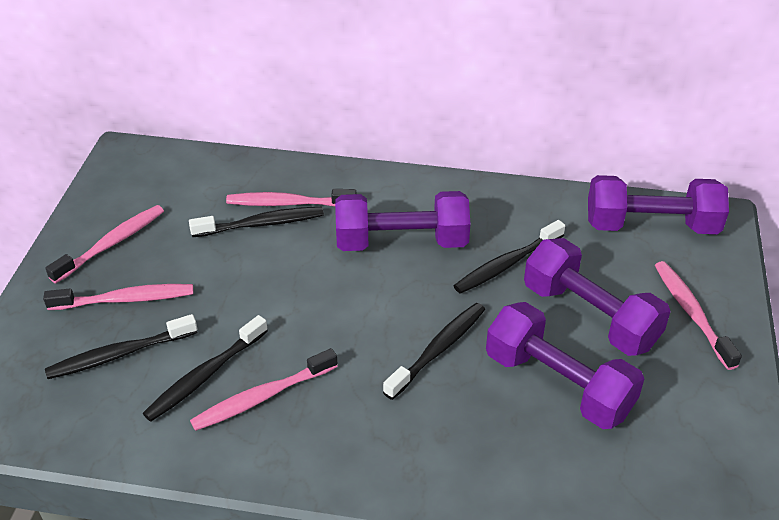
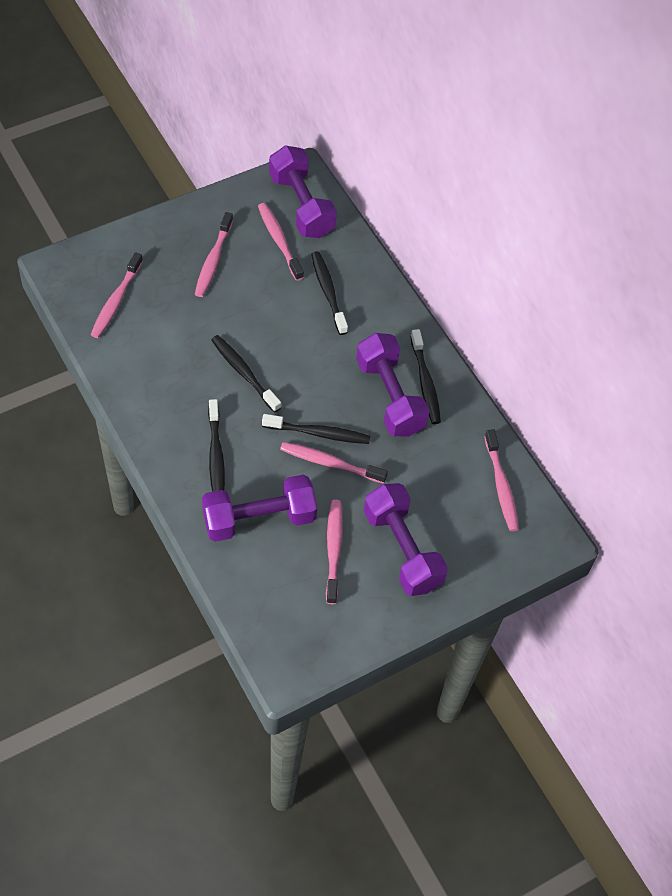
pink toothbrush: 5 -> 6

